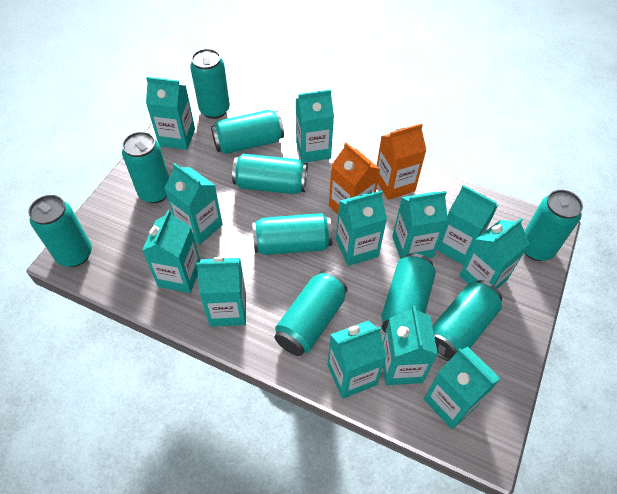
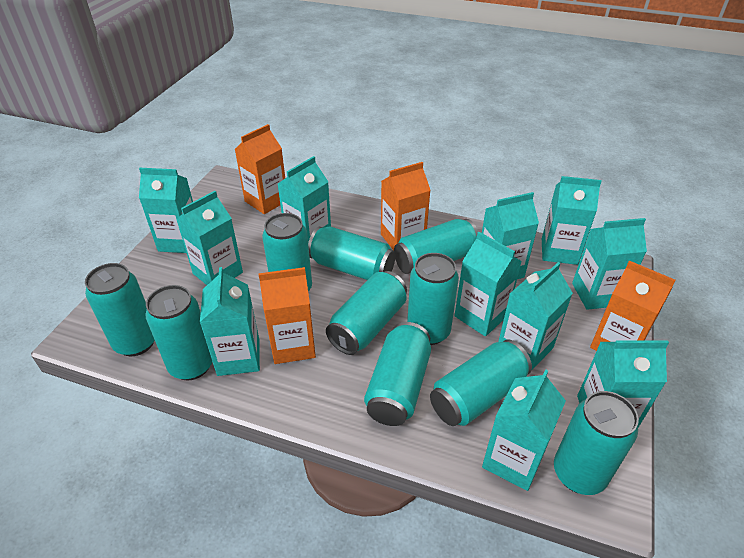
orange carton: 2 -> 4
turquoise carton: 12 -> 11

